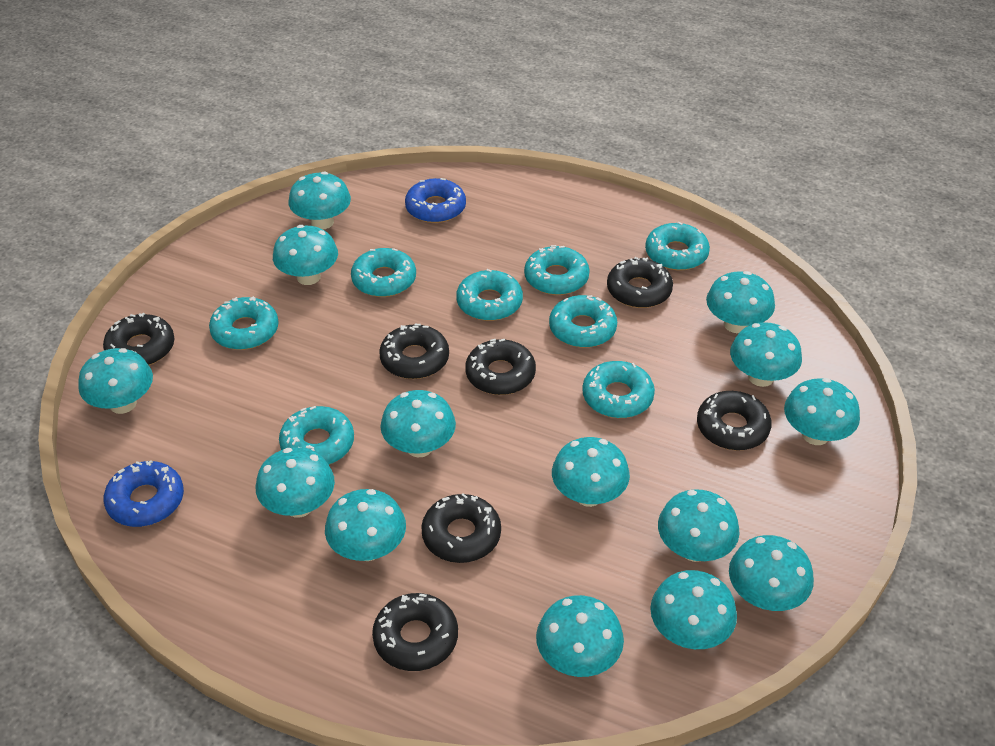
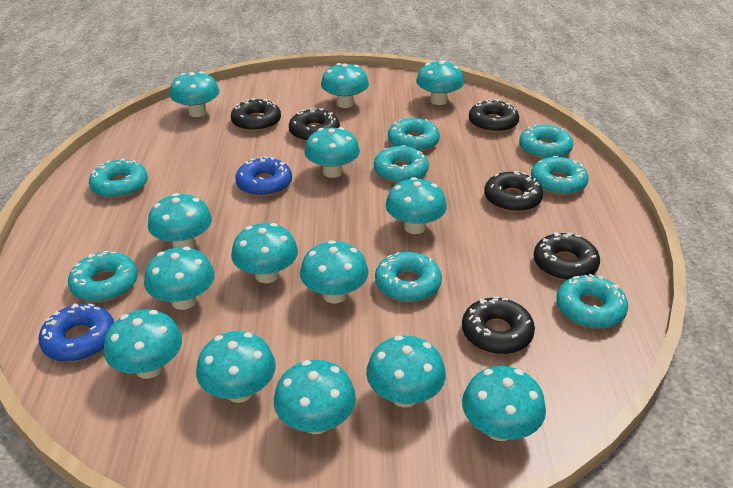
black donut: 7 -> 6

